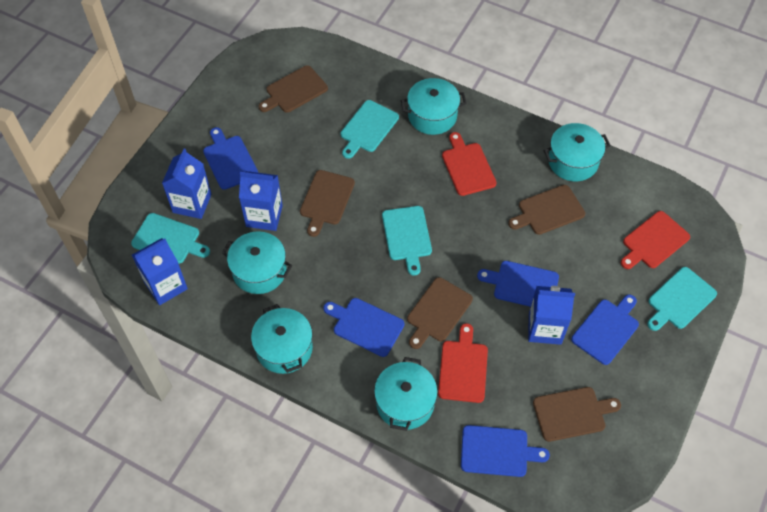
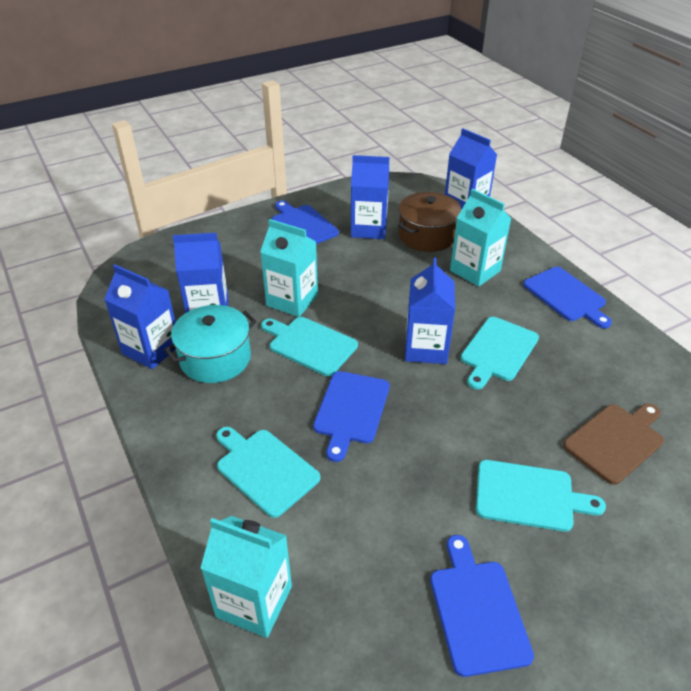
blue carton: 4 -> 5
blue cutting board: 5 -> 4
brown cutting board: 5 -> 1
brown pot: 0 -> 1
red cutting board: 3 -> 0
turquoise carton: 0 -> 3
turquoise pot: 5 -> 1

